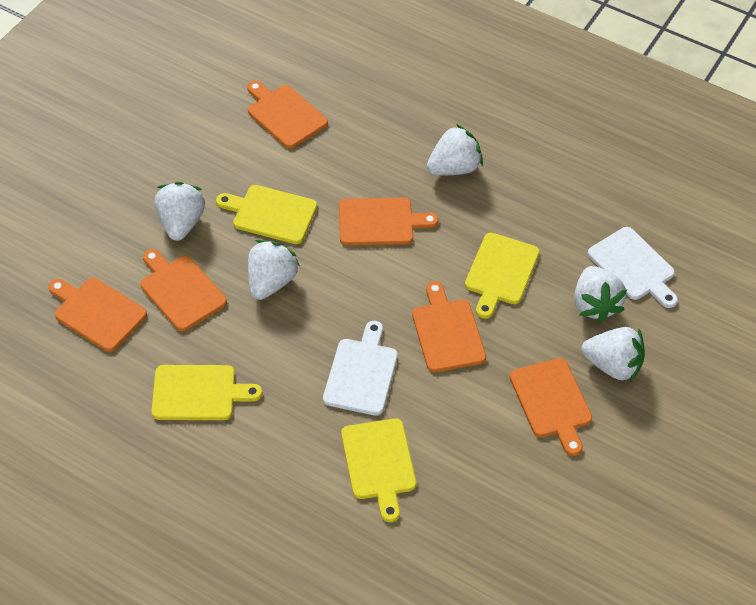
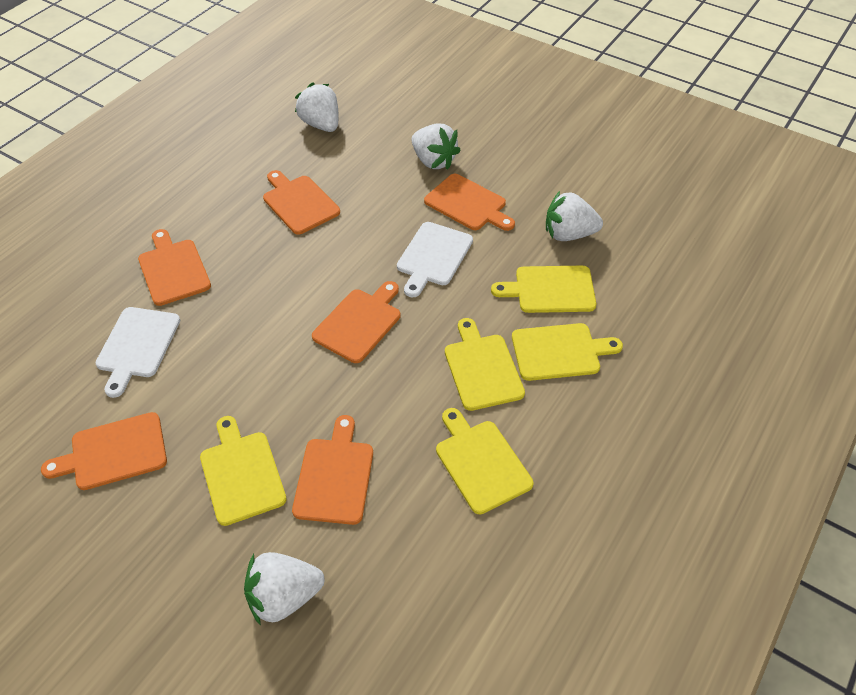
white strawberry: 5 -> 4
yellow cutting board: 4 -> 5

